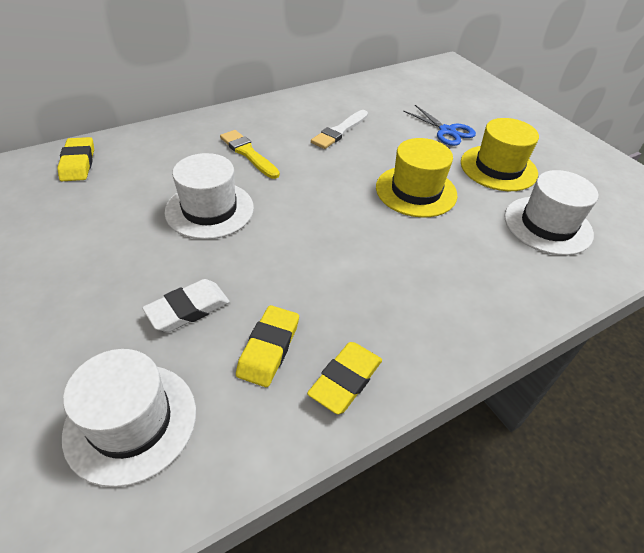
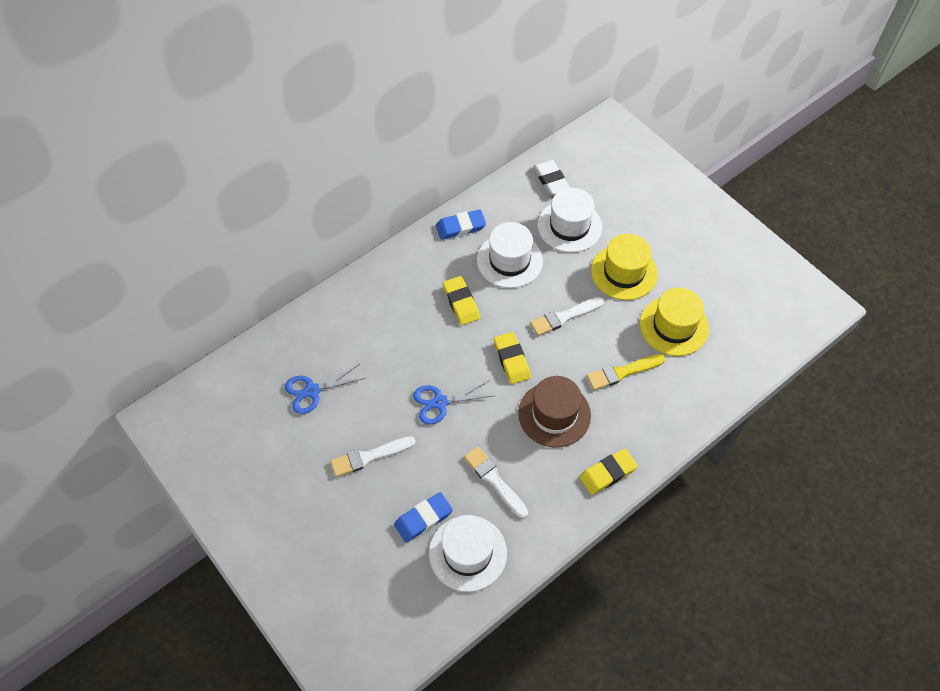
blue eraser: 0 -> 2
blue scissors: 1 -> 2
brown hat: 0 -> 1
white brush: 1 -> 3

